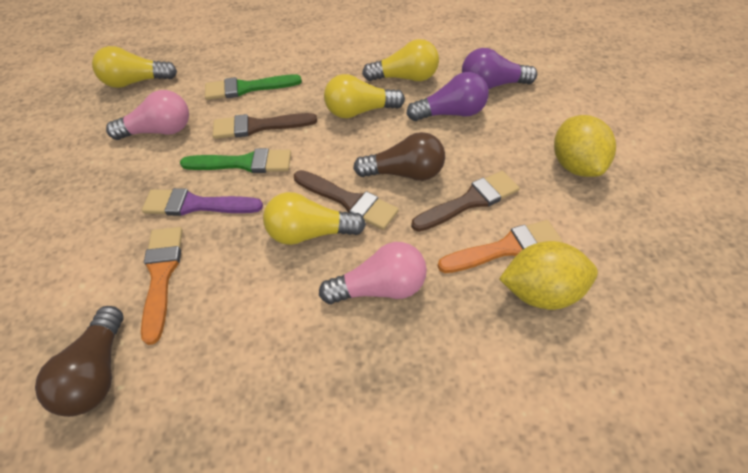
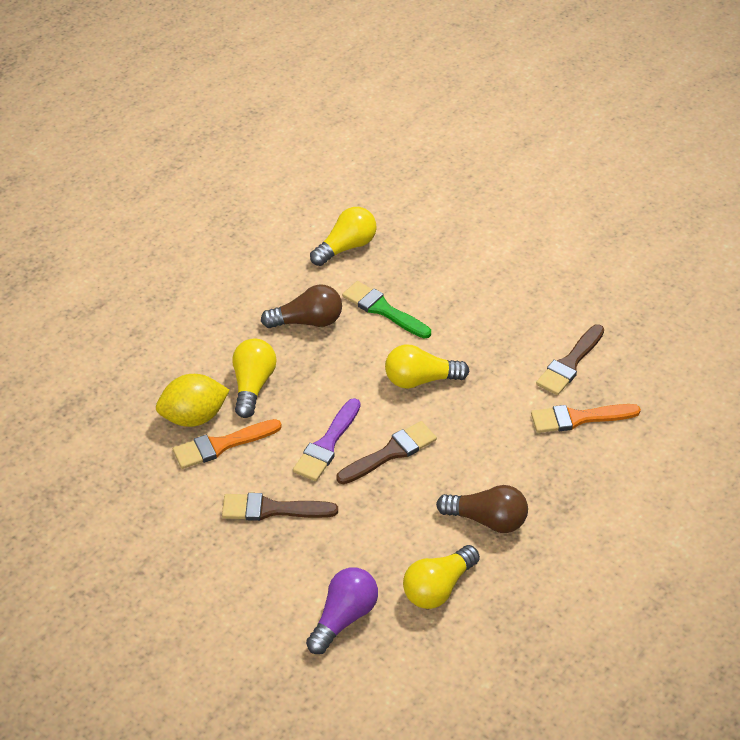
green brush: 2 -> 1
pink light bulb: 2 -> 0
purple light bulb: 2 -> 1
yellow lemon: 2 -> 1

